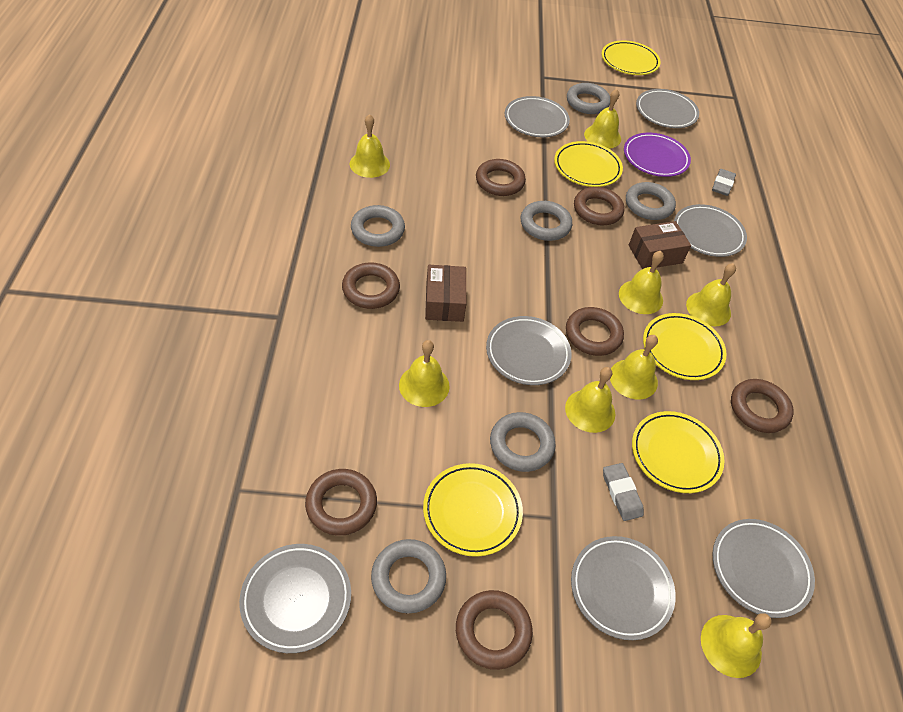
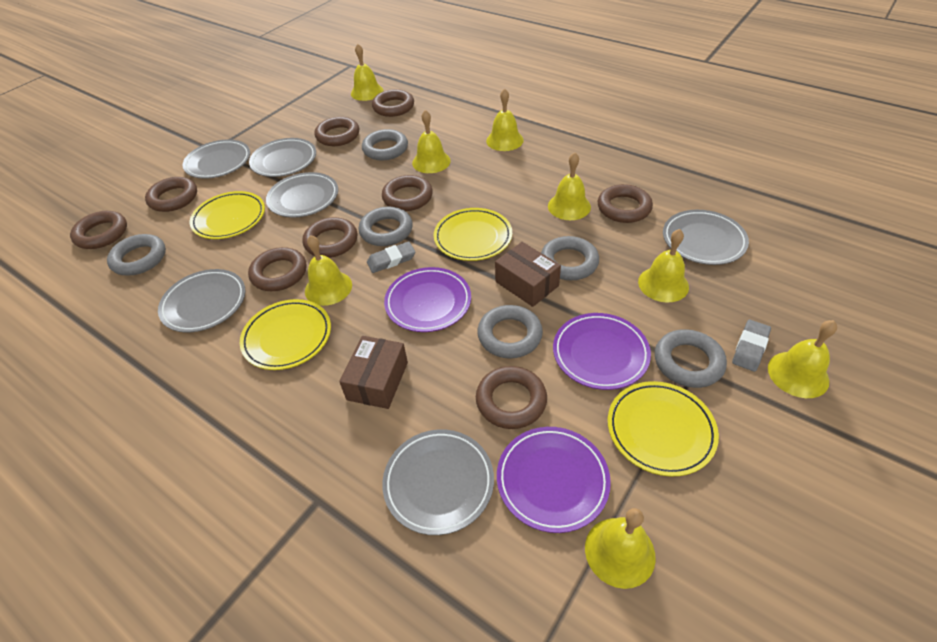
brown ring: 7 -> 9
grey plate: 7 -> 6
purple plate: 1 -> 3
yellow plate: 5 -> 4

